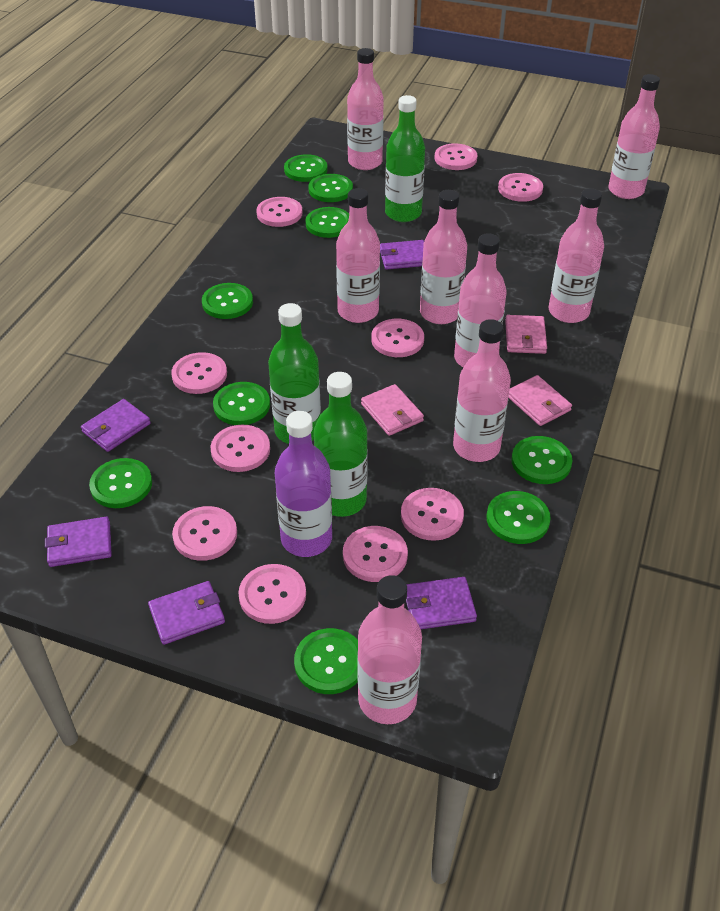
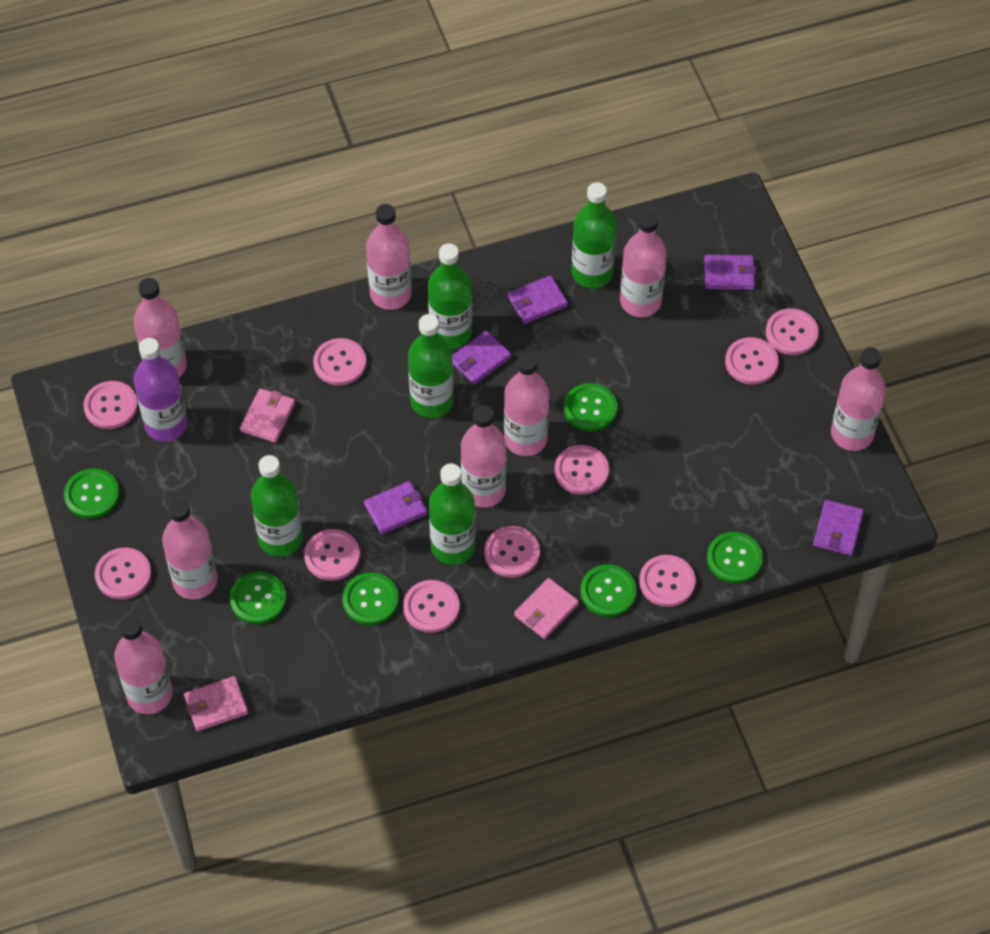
green bottle: 3 -> 5
green button: 9 -> 6

